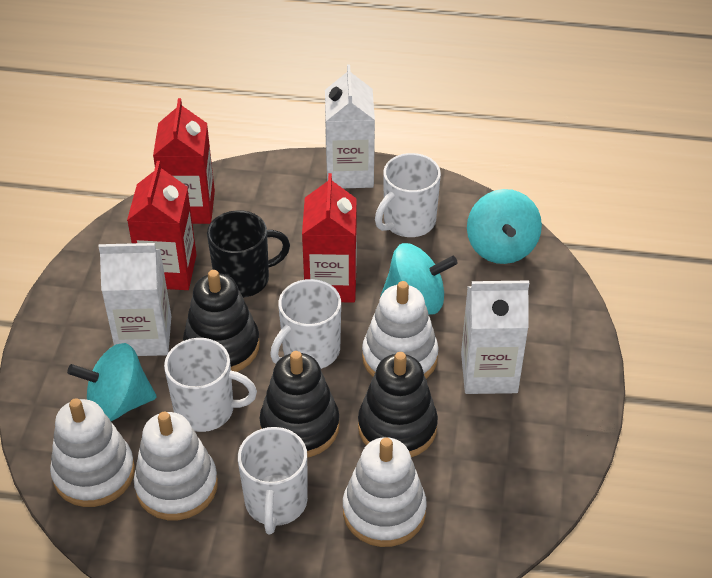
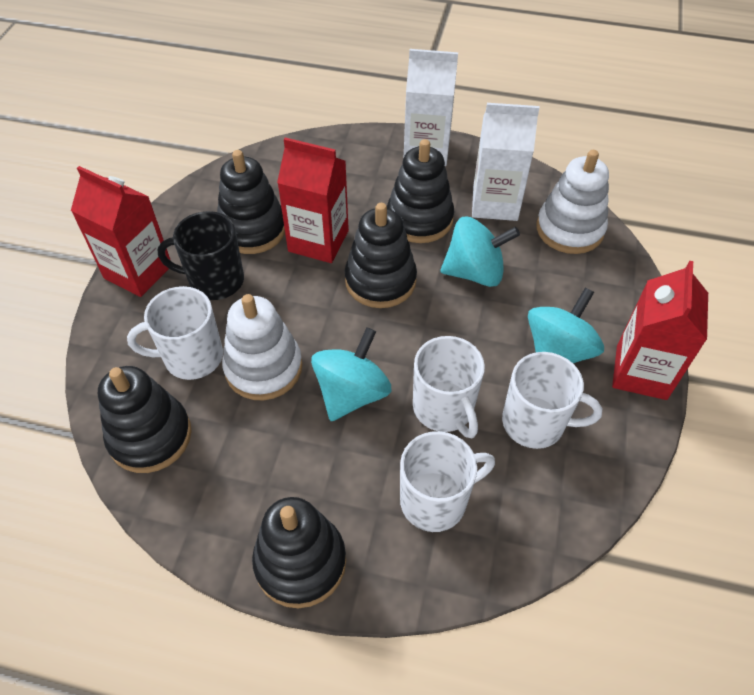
black stacking toy: 3 -> 5
white carton: 3 -> 2
white stacking toy: 4 -> 2

